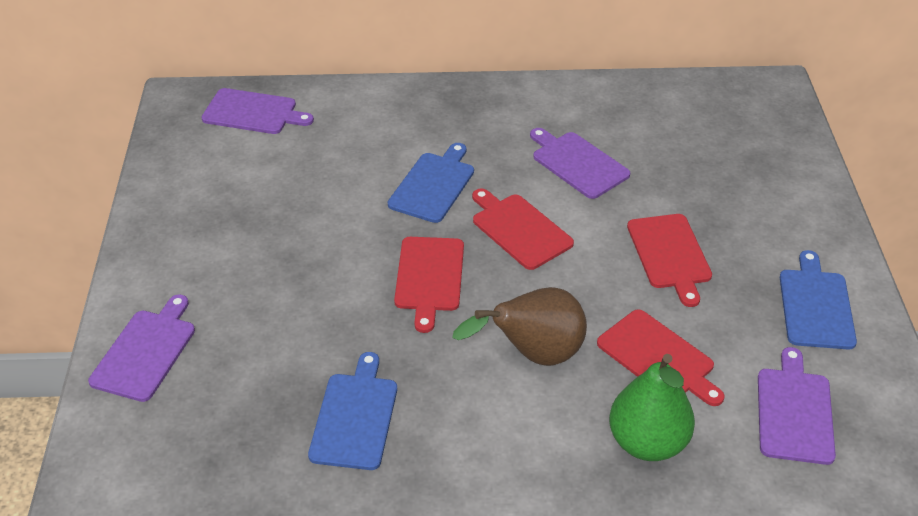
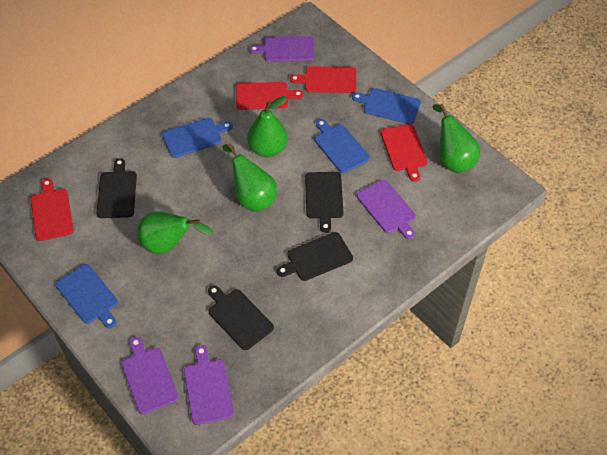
black cutting board: 0 -> 4
blue cutting board: 3 -> 4
brown pear: 1 -> 0
green pear: 1 -> 4

